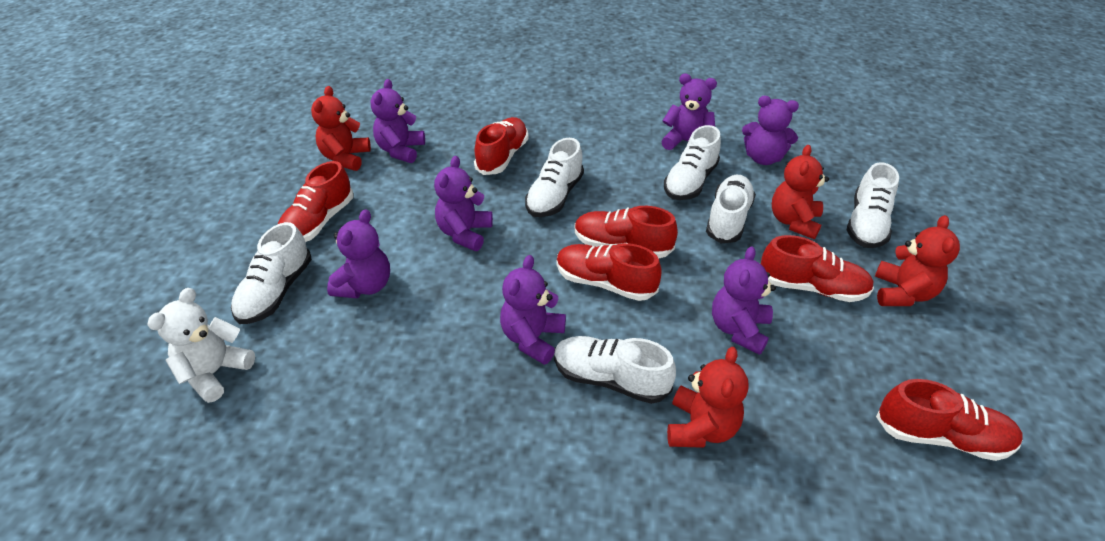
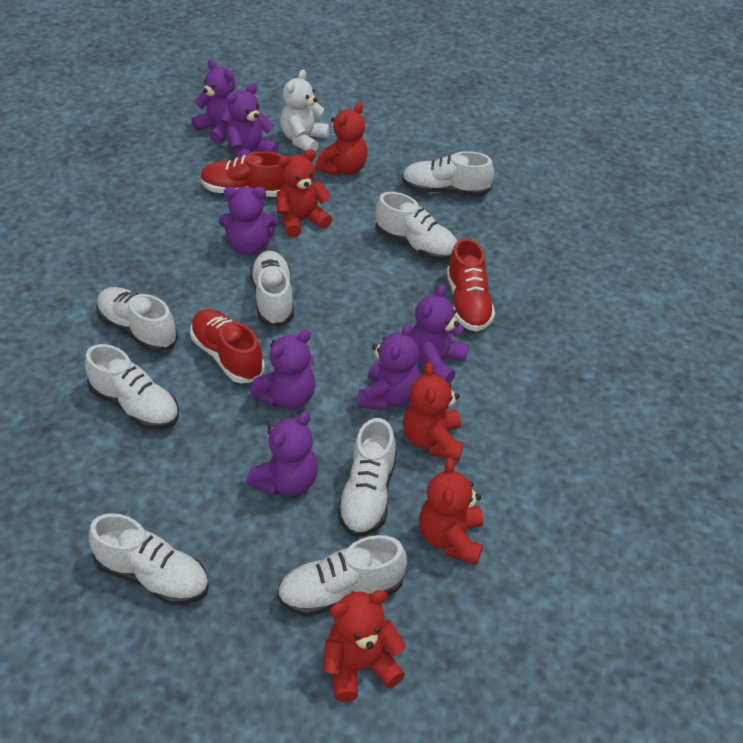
red shoe: 6 -> 3
red teddy bear: 4 -> 5
white shoe: 6 -> 8

